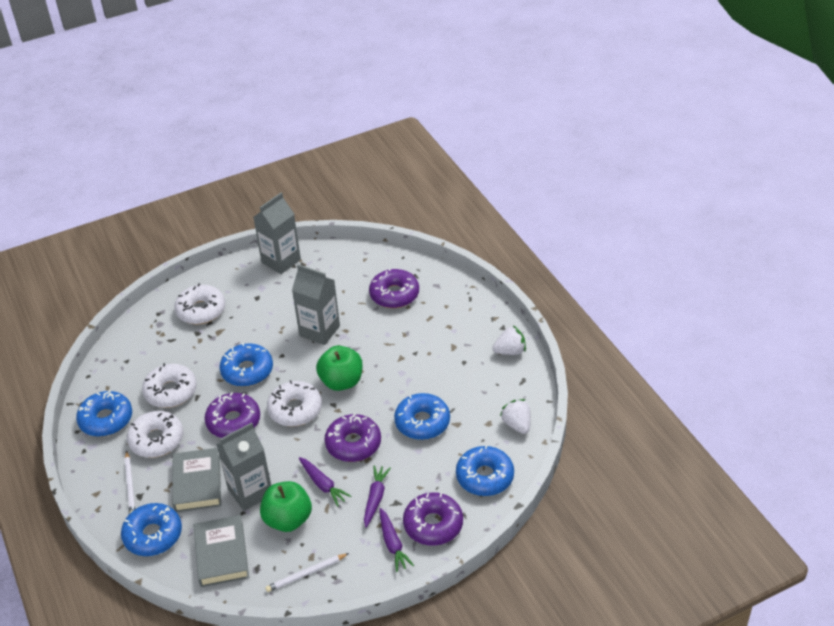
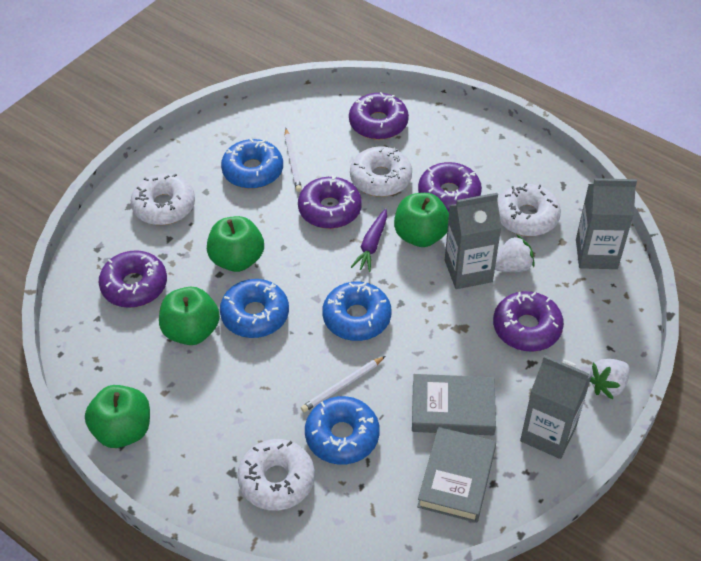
blue donut: 5 -> 4
green apple: 2 -> 4
purple carrot: 3 -> 1
purple donut: 4 -> 5

